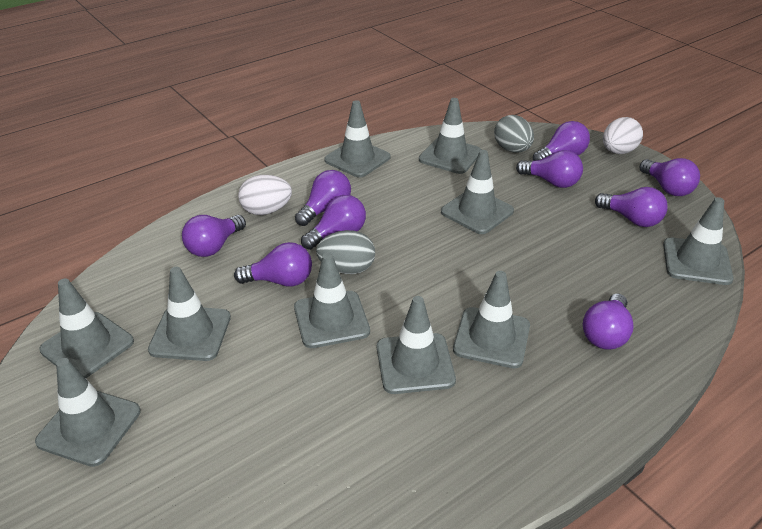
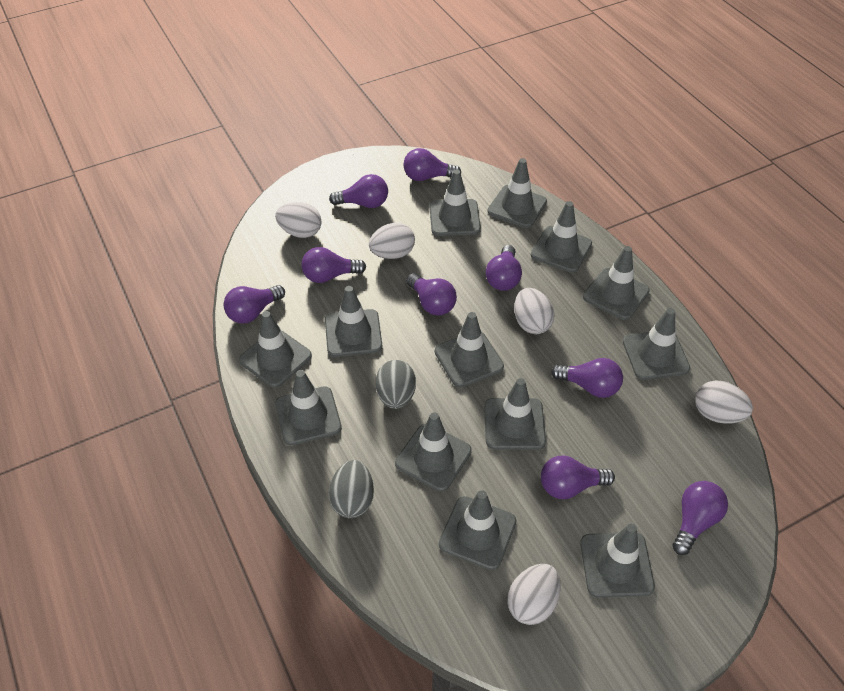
grey traffic cone: 10 -> 13
white egg: 2 -> 5

